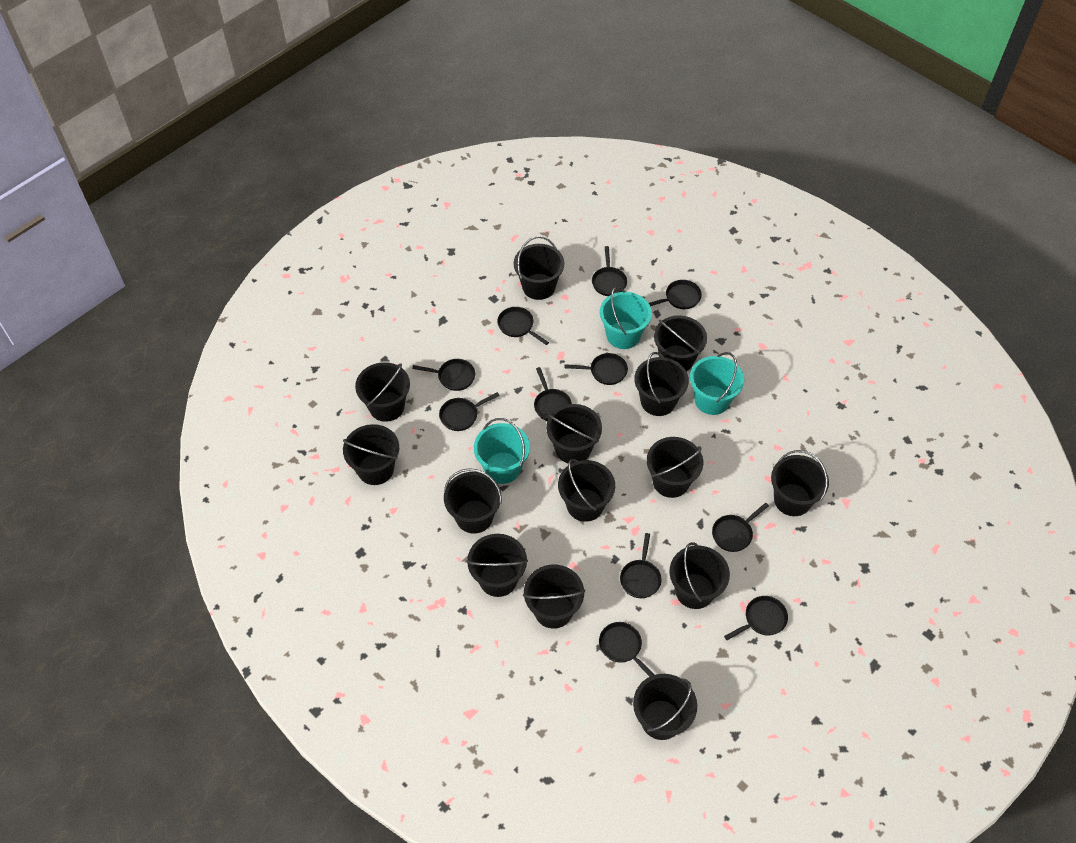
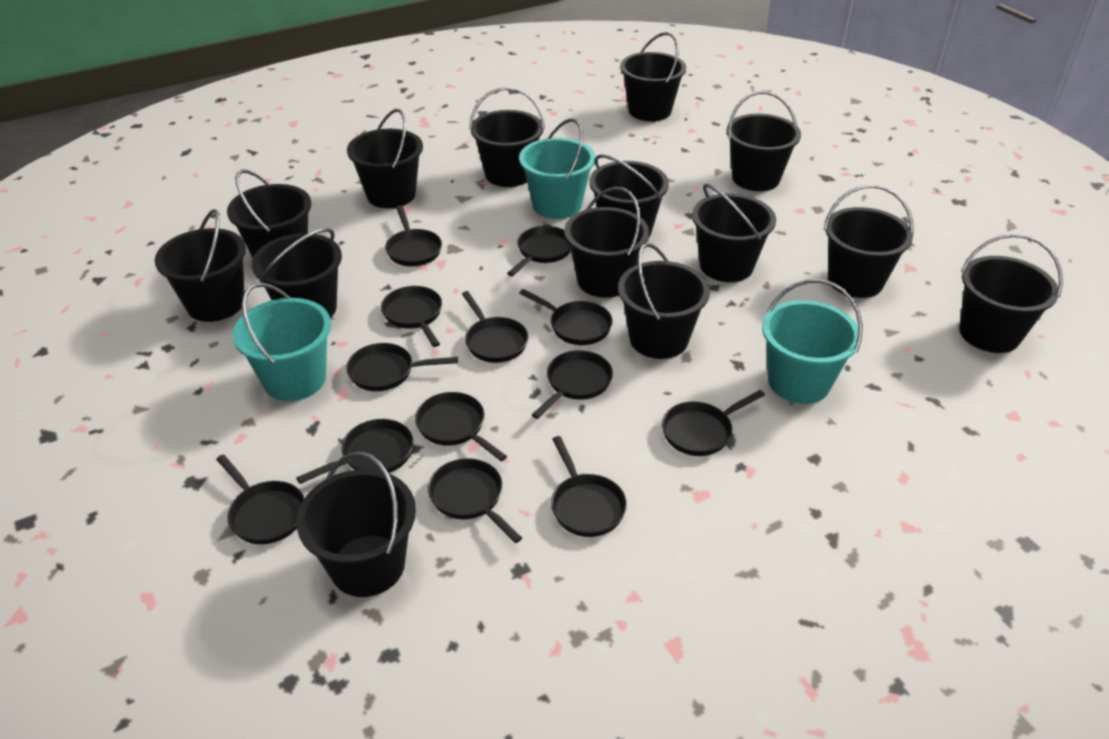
black pan: 11 -> 13

